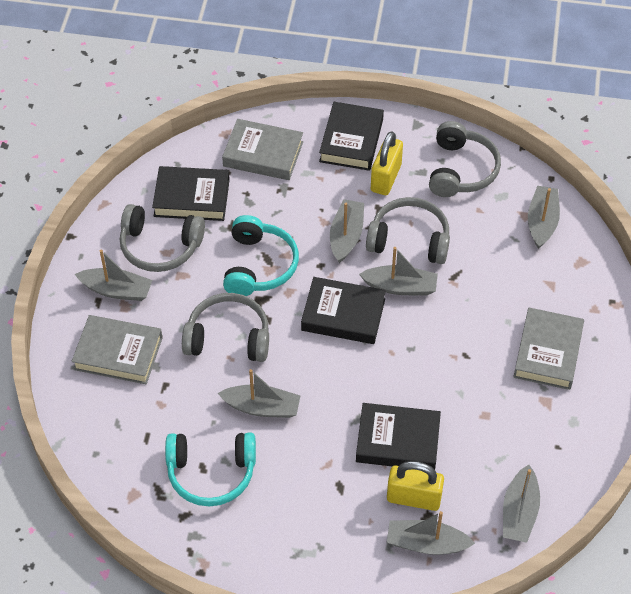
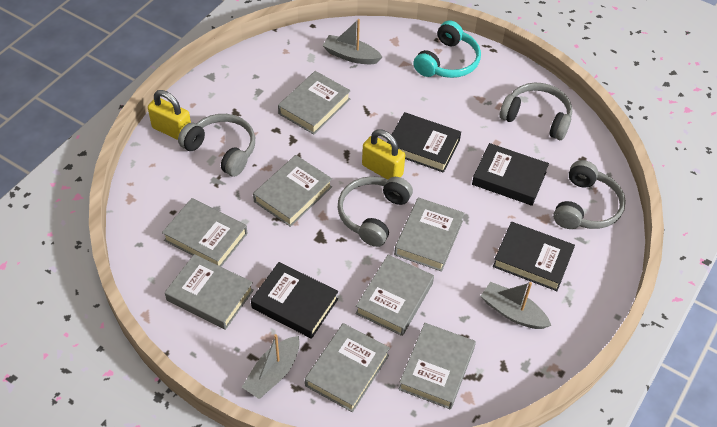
grey boat: 7 -> 3
grey book: 3 -> 8
turquoise headphones: 2 -> 1

